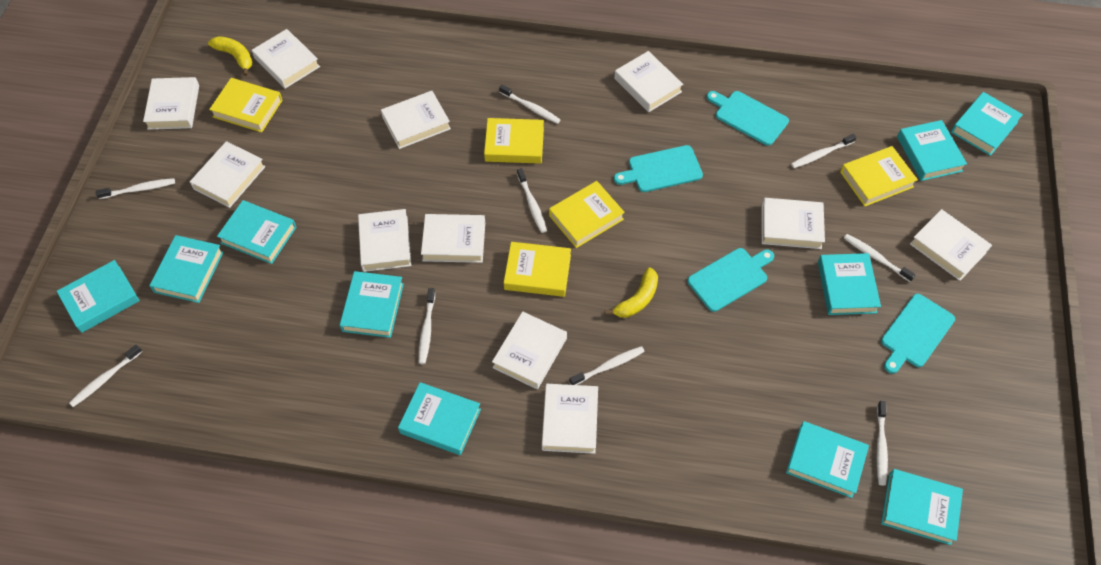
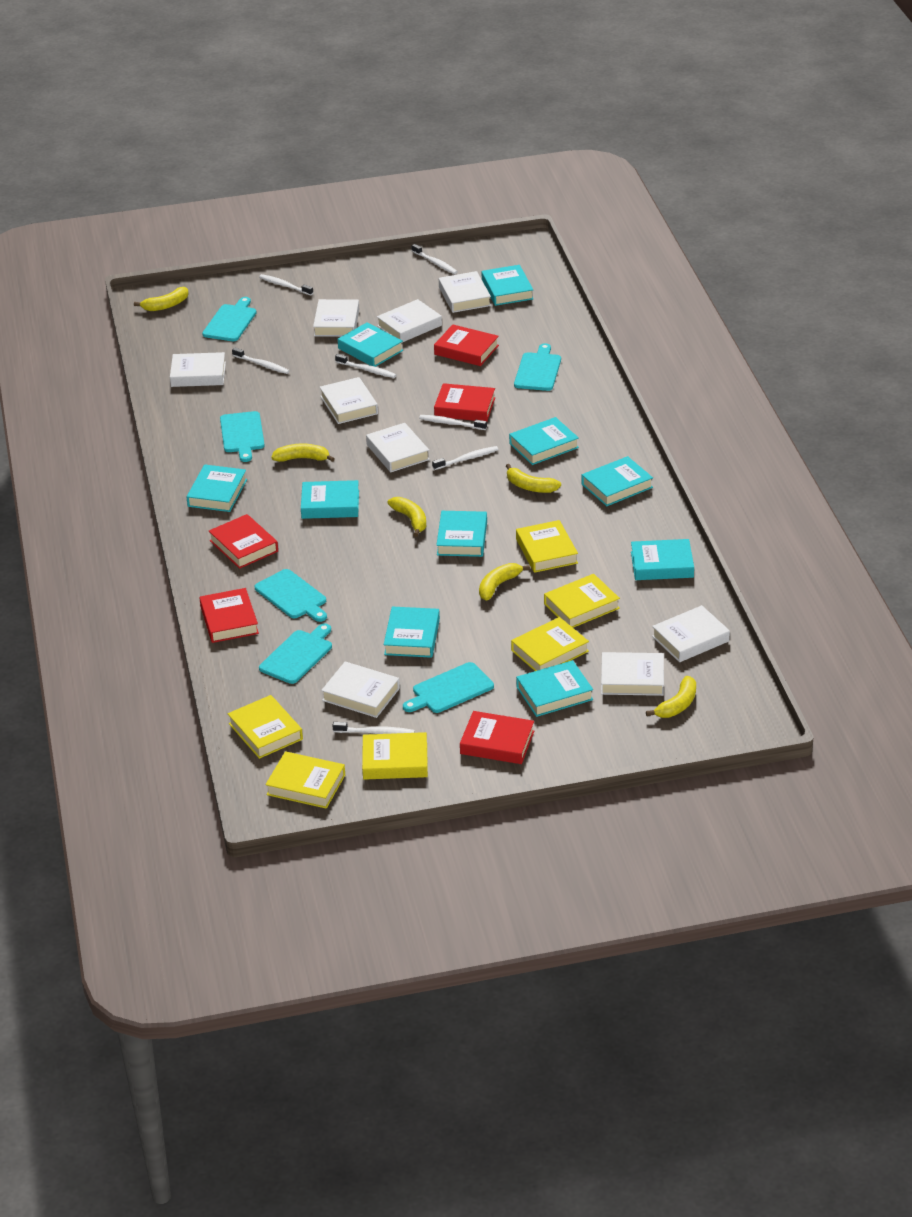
red book: 0 -> 5
turquoise cutting board: 4 -> 6
white book: 11 -> 9
white toothbrush: 9 -> 7
yellow banana: 2 -> 6
yellow book: 5 -> 6

